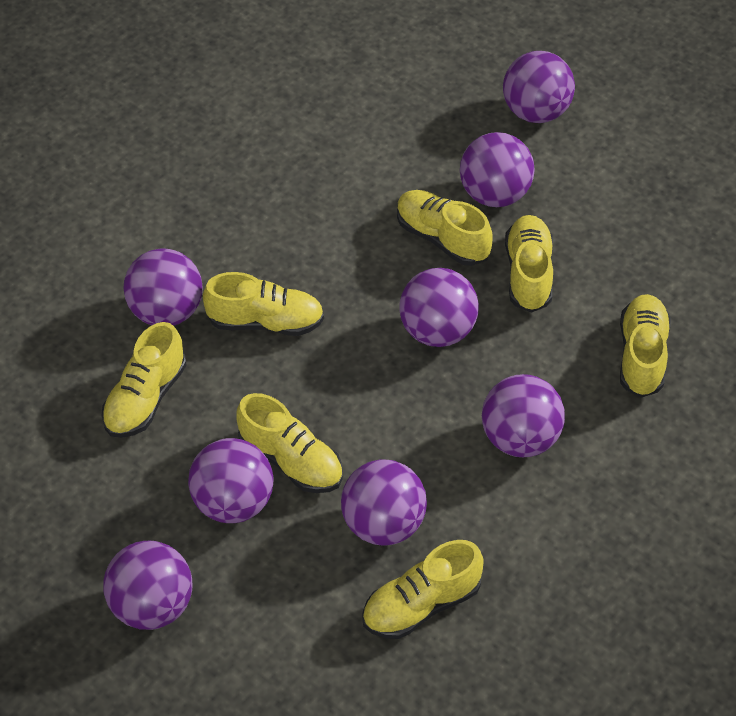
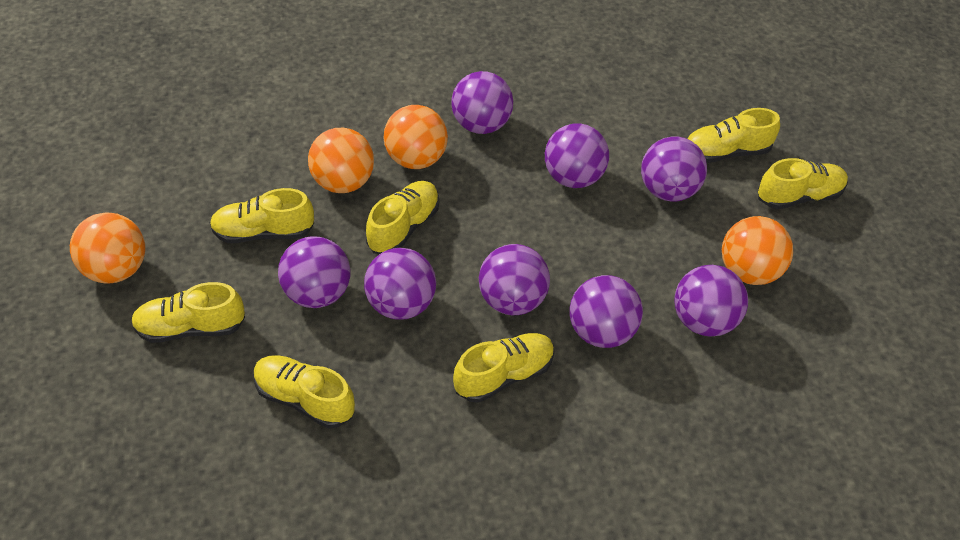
orange ball: 0 -> 4

